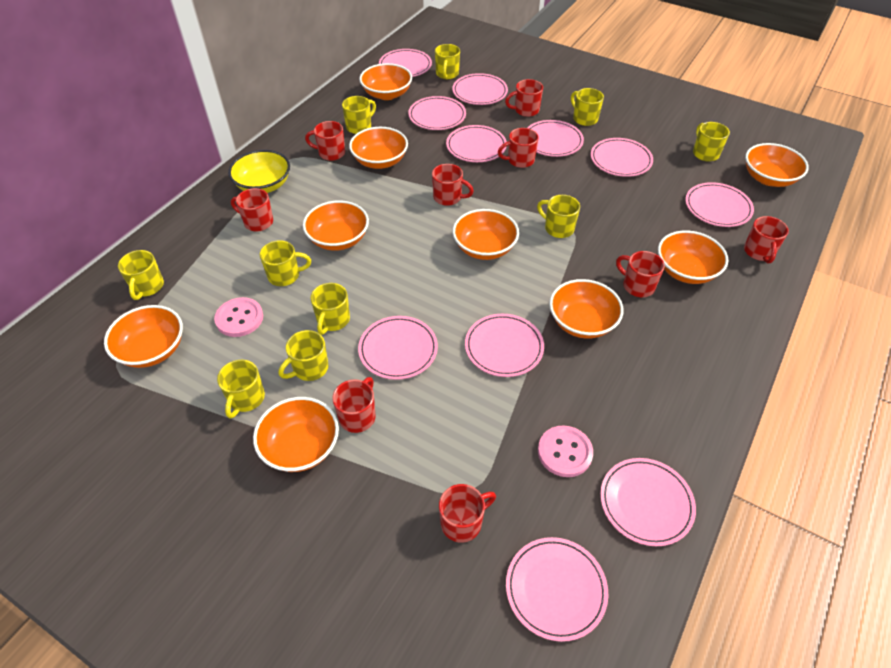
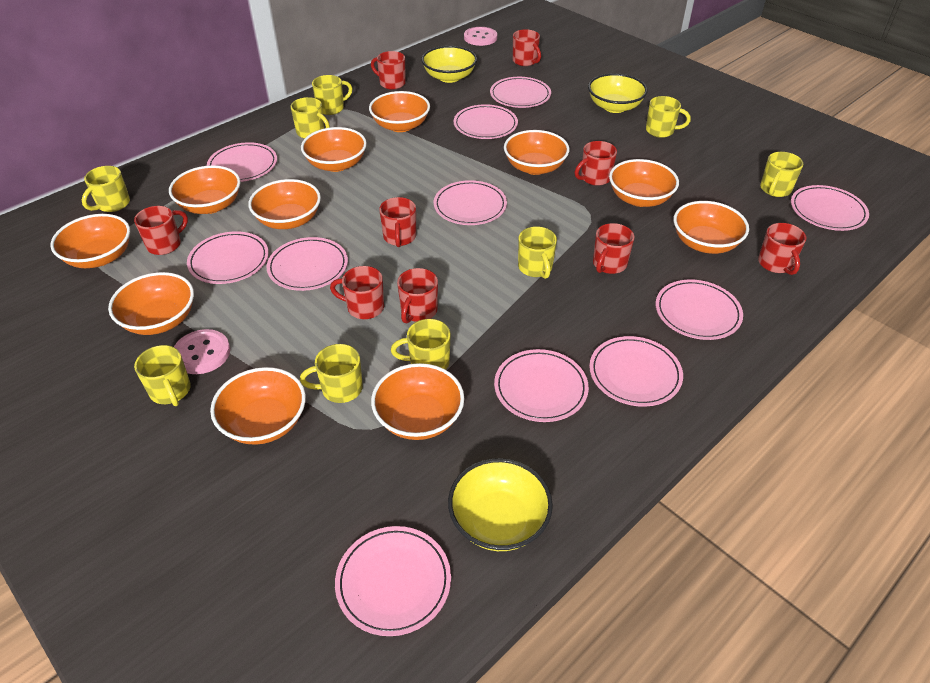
orange bowl: 9 -> 11
yellow bowl: 1 -> 3
yellow mug: 10 -> 9

